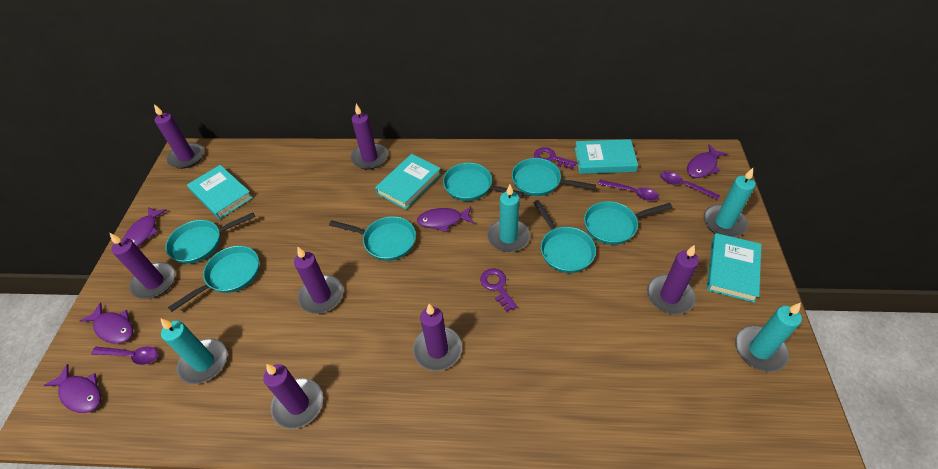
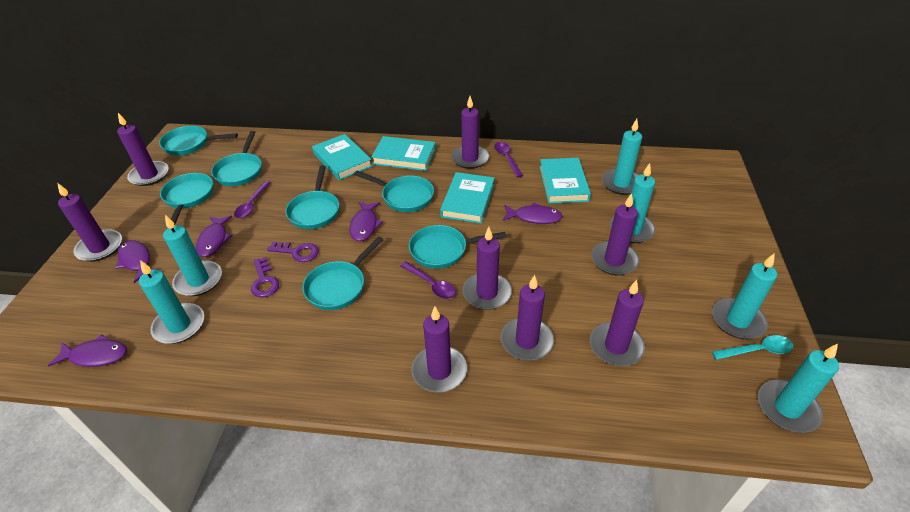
purple candle: 7 -> 8
turquoise candle: 4 -> 6
turquoise spoon: 0 -> 1

